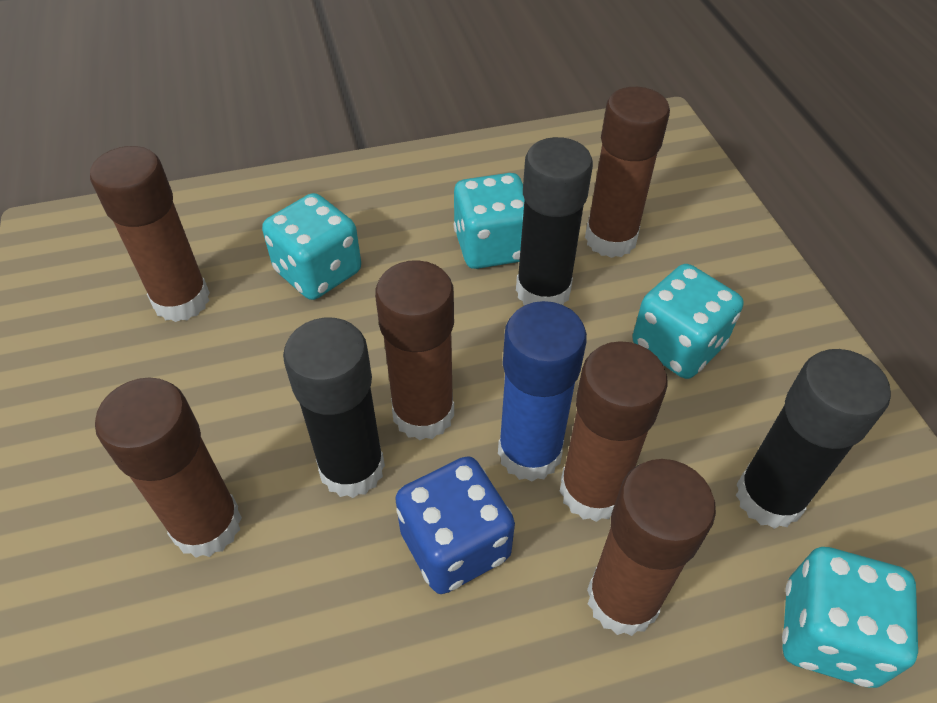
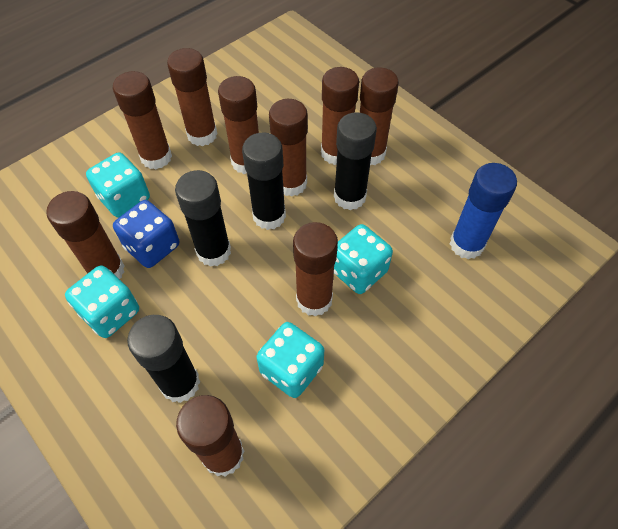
black glue stick: 3 -> 4
brown glue stick: 6 -> 9

